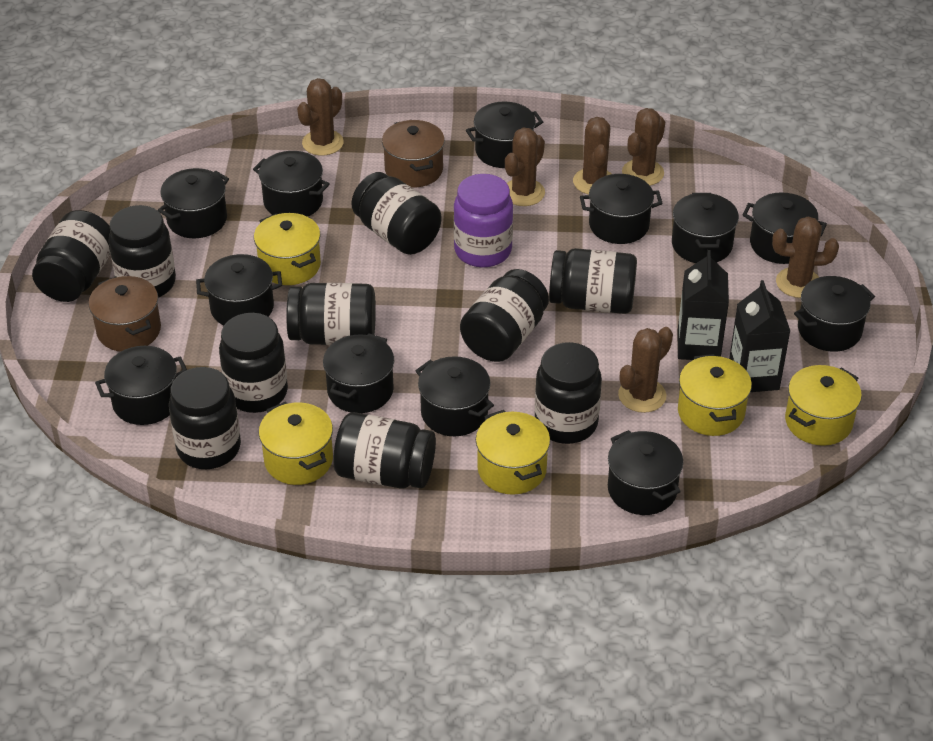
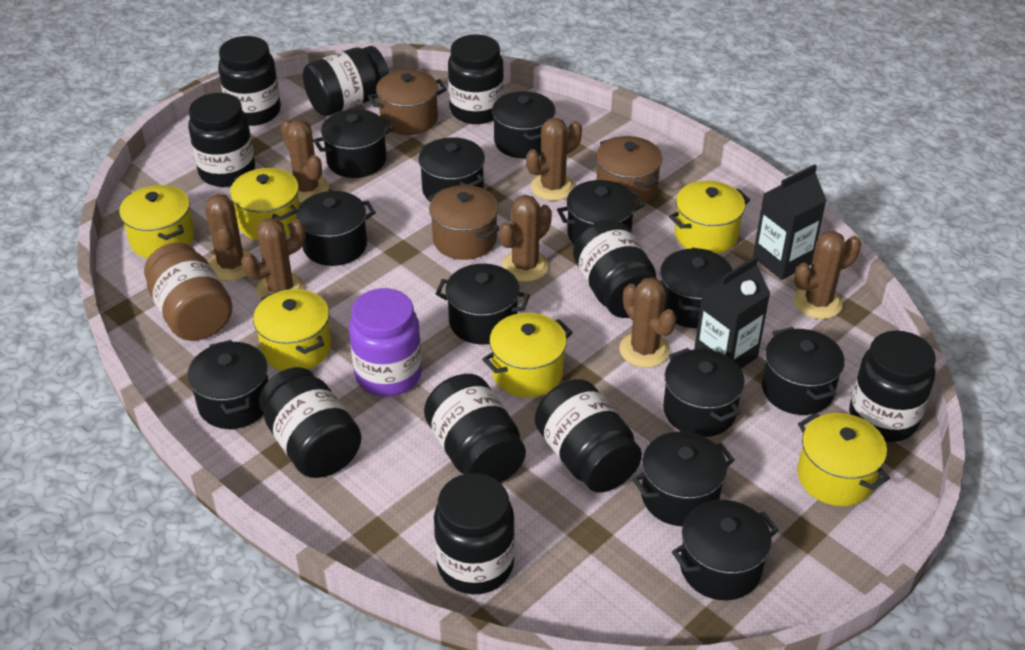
brown cactus: 6 -> 7
brown jar: 0 -> 1
brown pot: 2 -> 3
yellow pot: 5 -> 6

